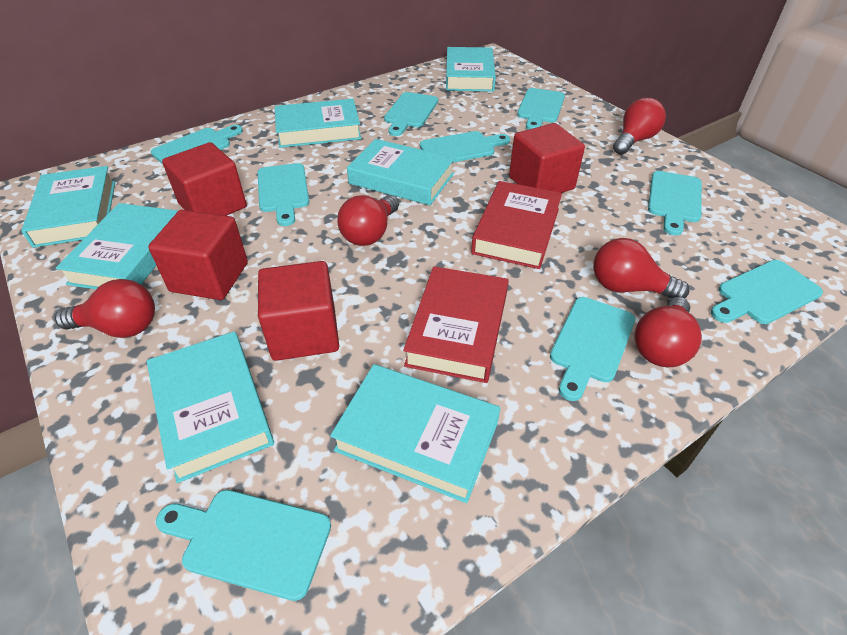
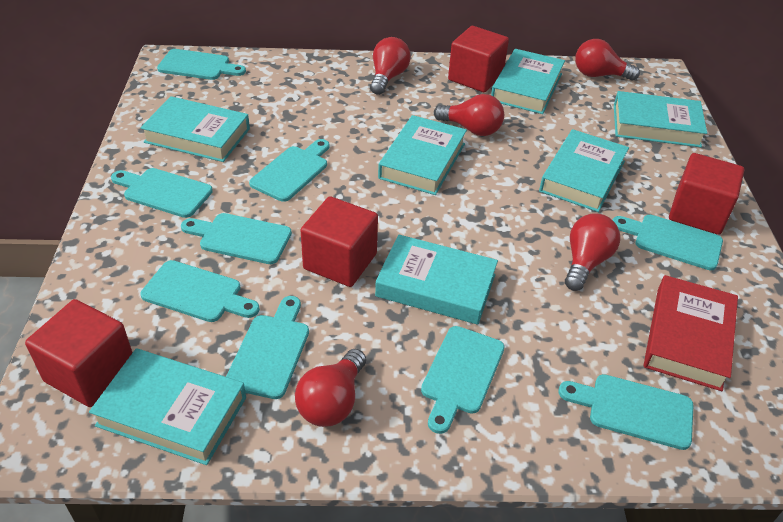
red book: 2 -> 1

